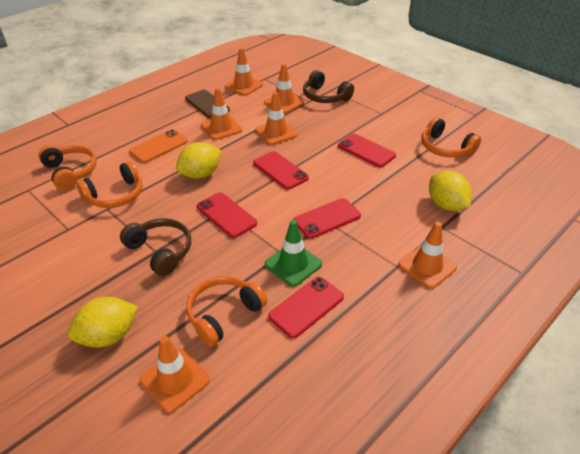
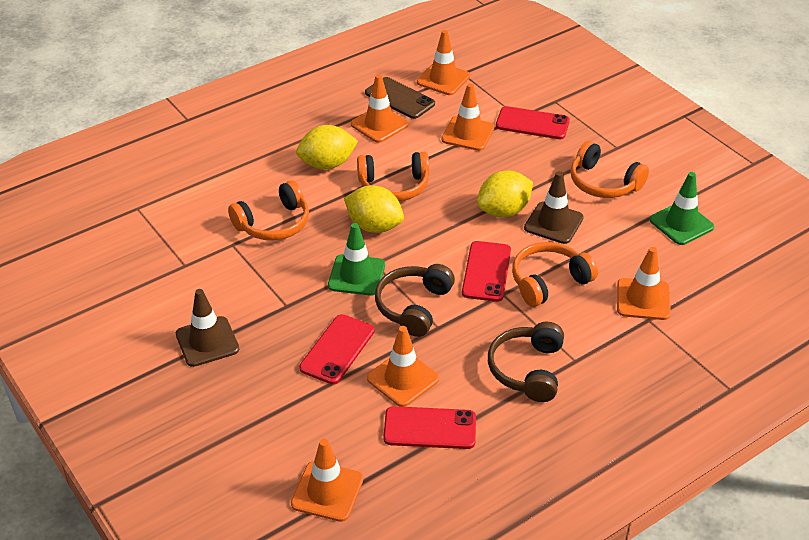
brown traffic cone: 0 -> 2
green traffic cone: 1 -> 2
orange phone: 1 -> 0
red phone: 5 -> 4

